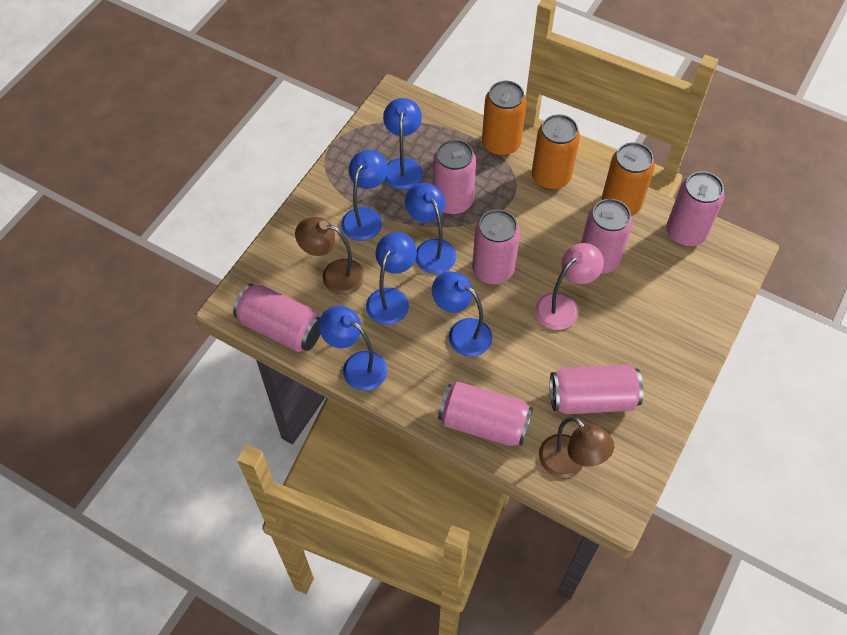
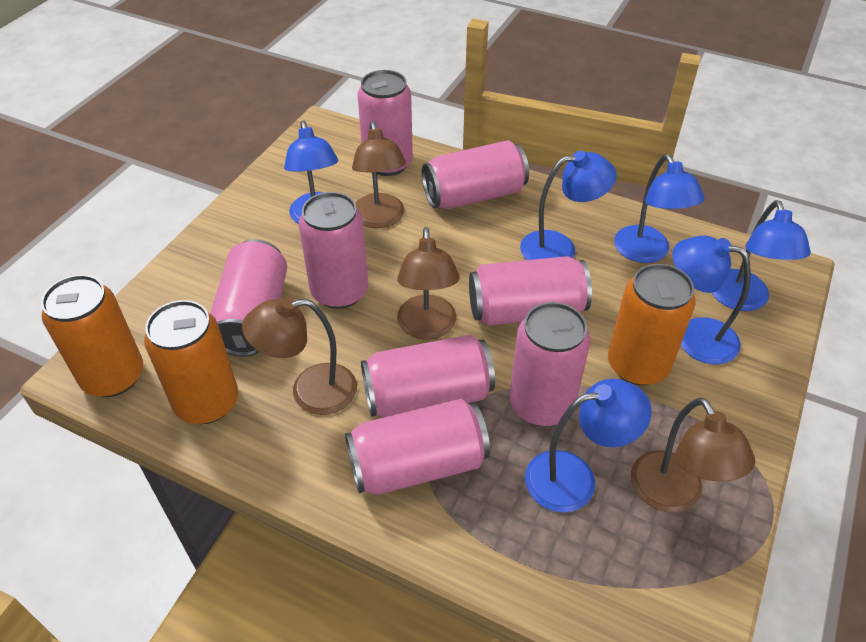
brown lamp: 2 -> 4
pink can: 7 -> 8
pink lamp: 1 -> 0

